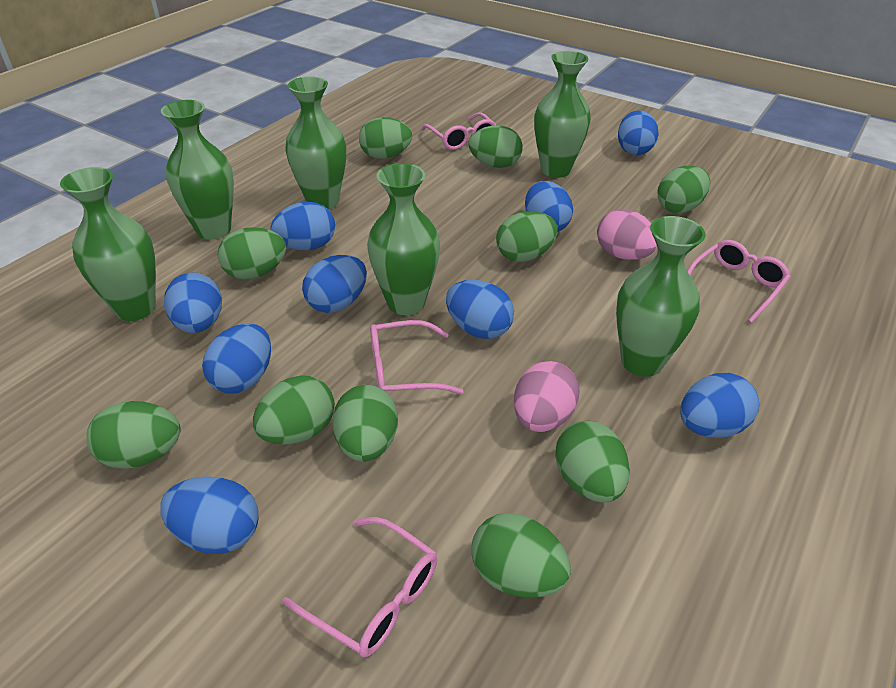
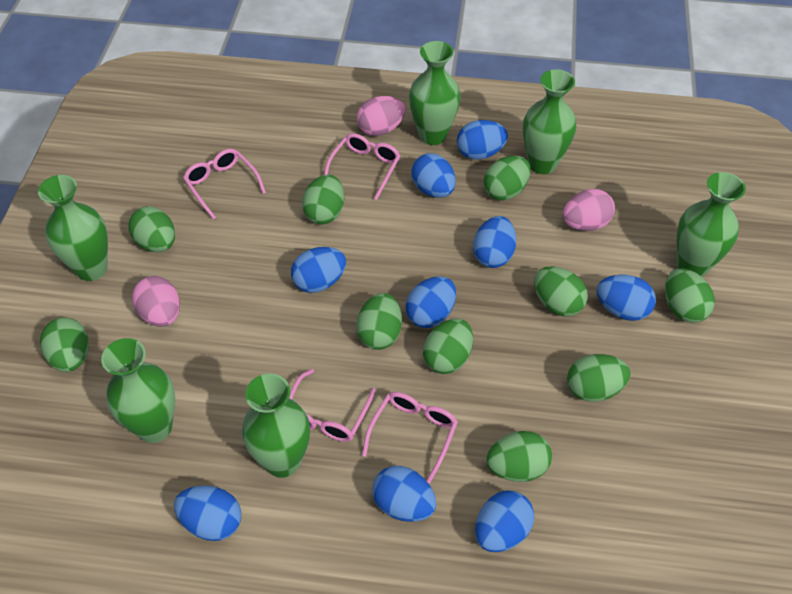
pink egg: 2 -> 3

